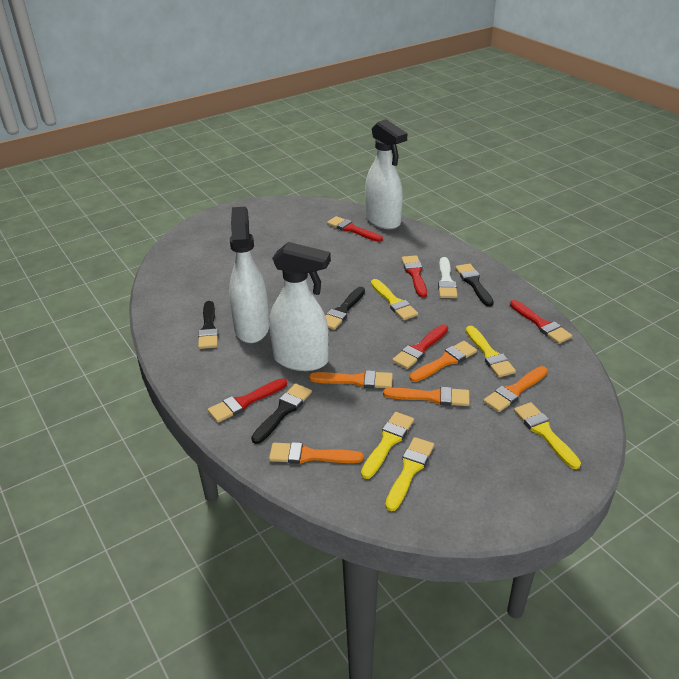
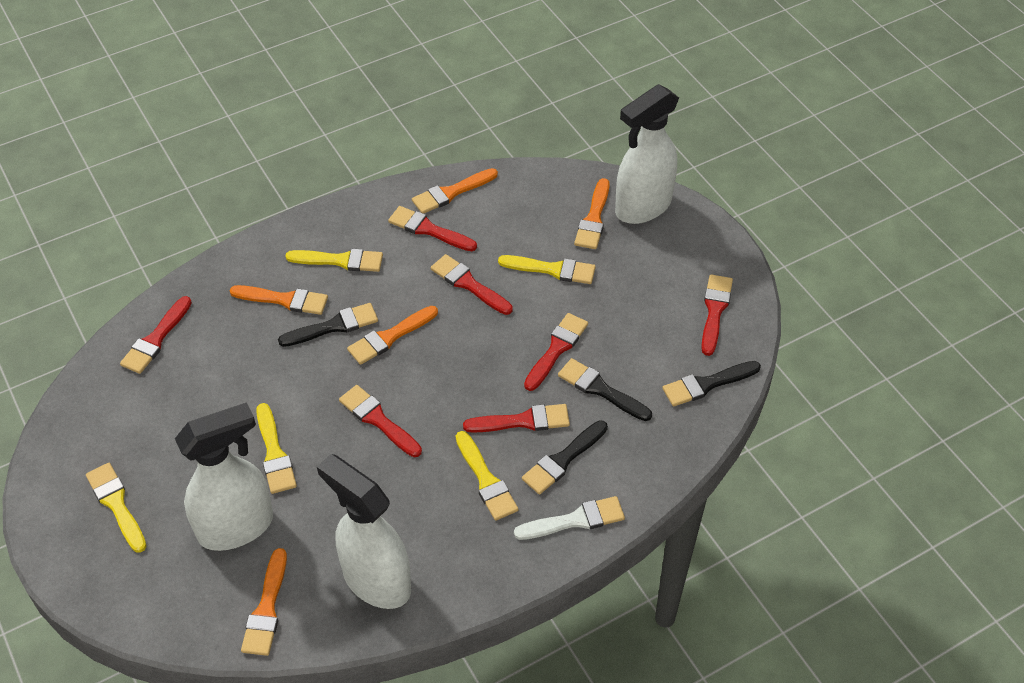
red brush: 5 -> 7

